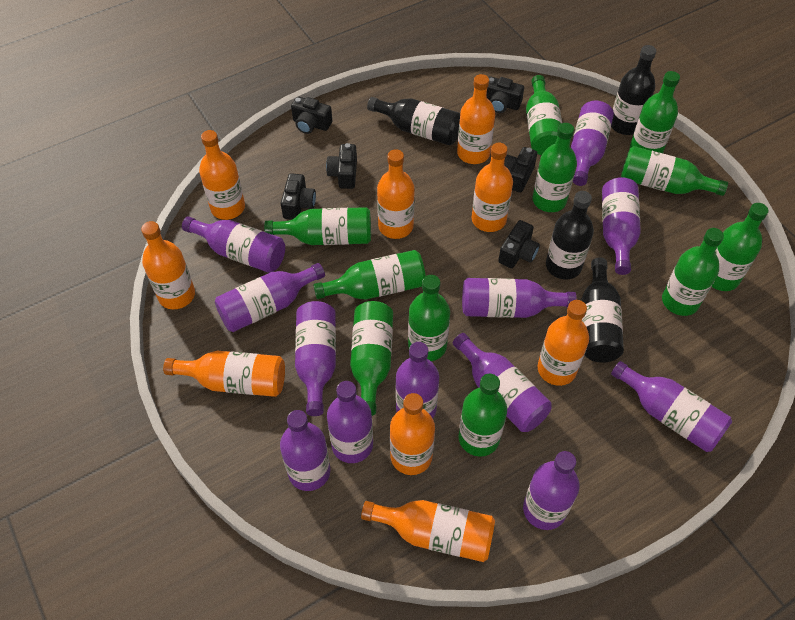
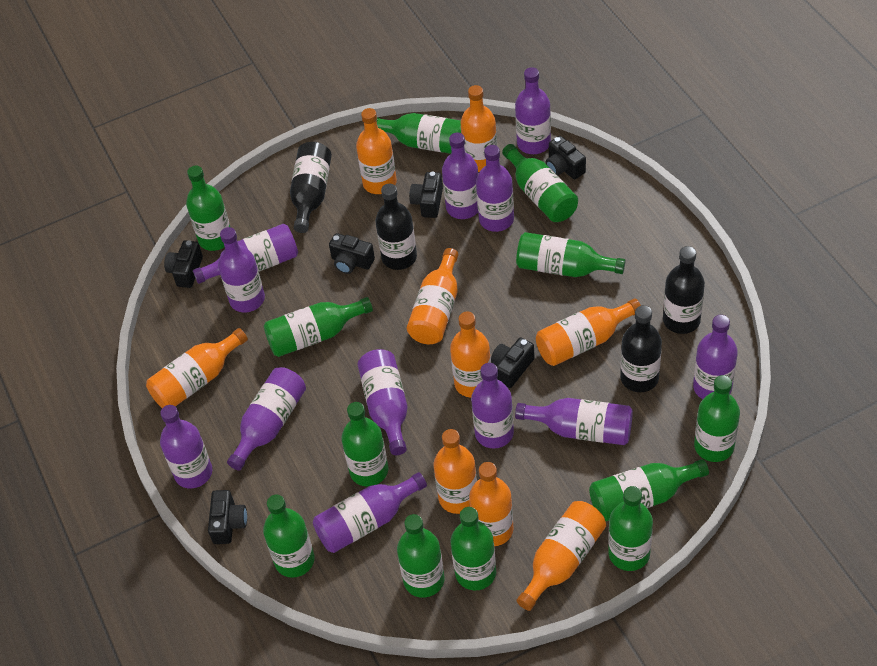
green bottle: 11 -> 12

